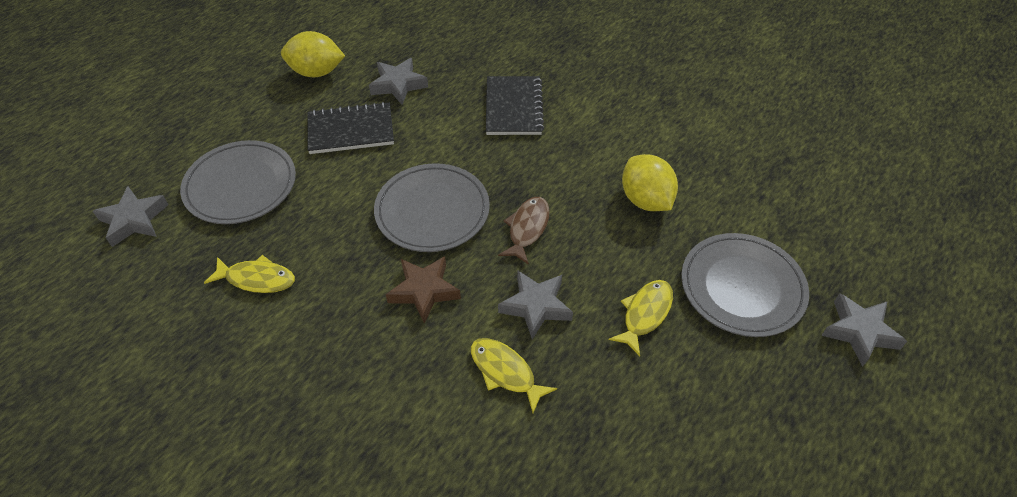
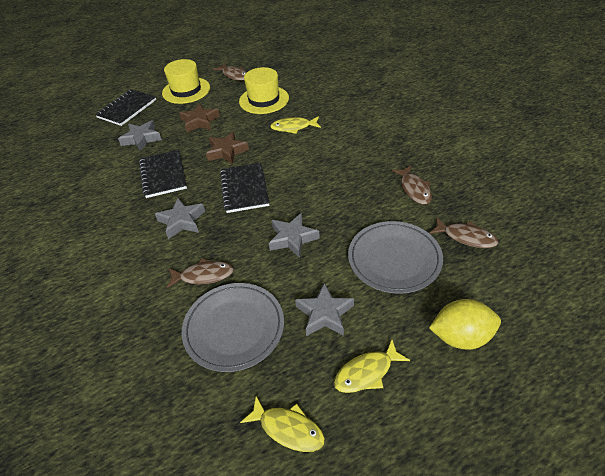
black notebook: 2 -> 3
brown fish: 1 -> 4
brown star: 1 -> 2
grey plate: 3 -> 2
yellow hat: 0 -> 2
yellow lemon: 2 -> 1

